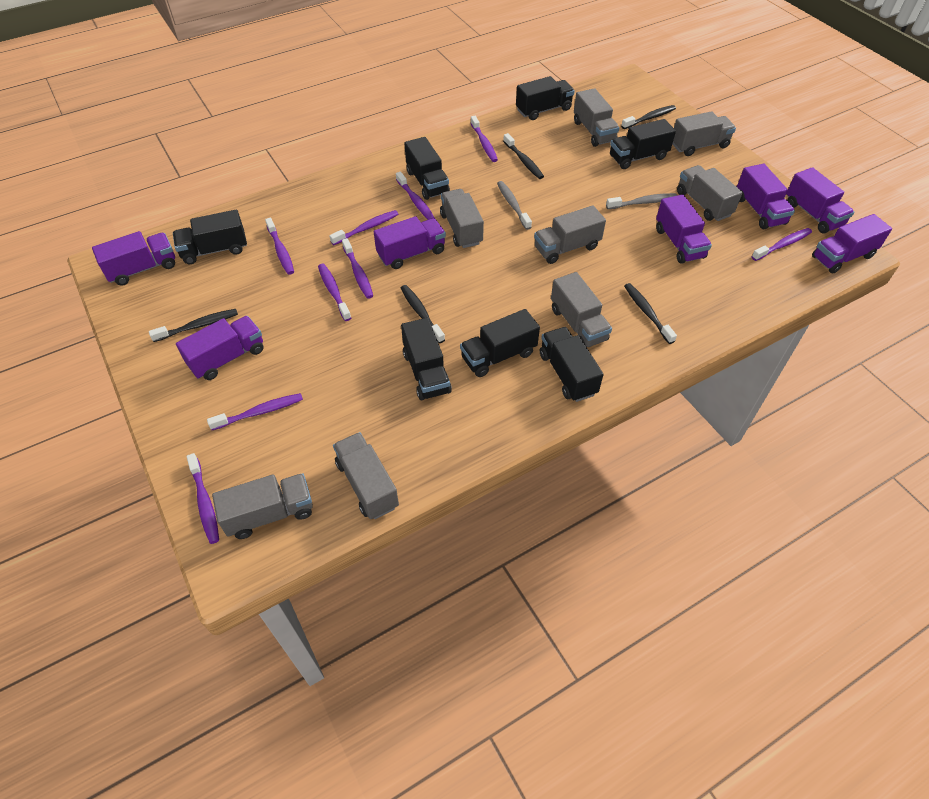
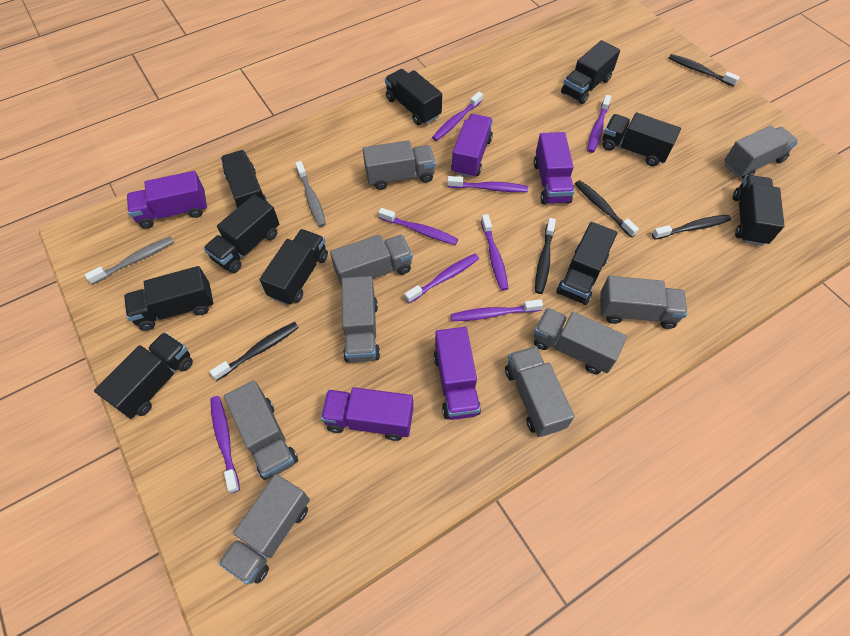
black truck: 7 -> 10
grey truck: 8 -> 9
purple toothbrush: 9 -> 8
purple truck: 7 -> 5

